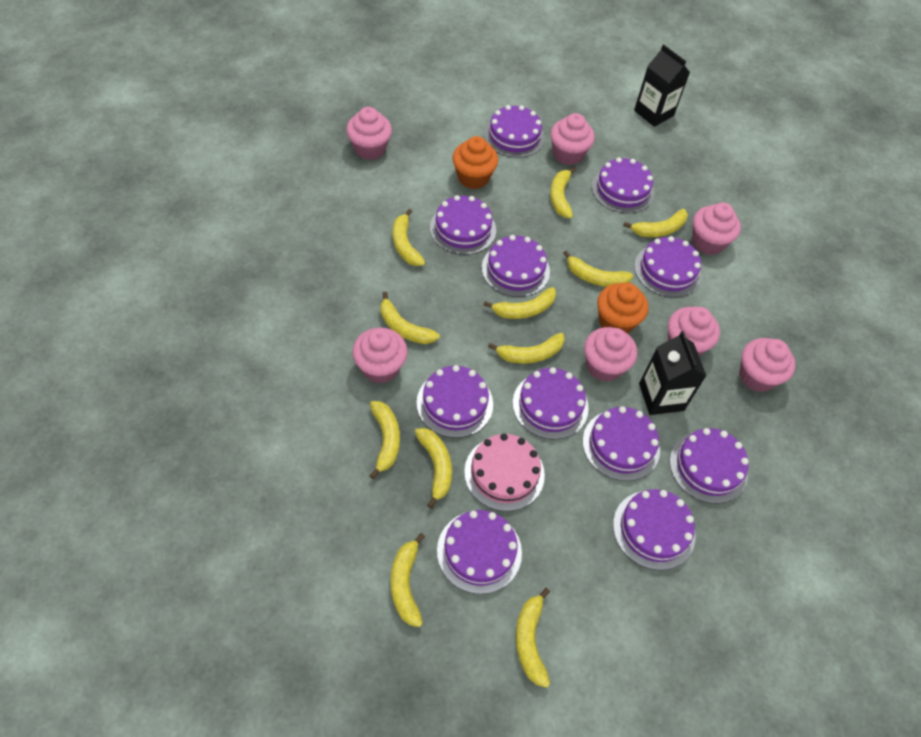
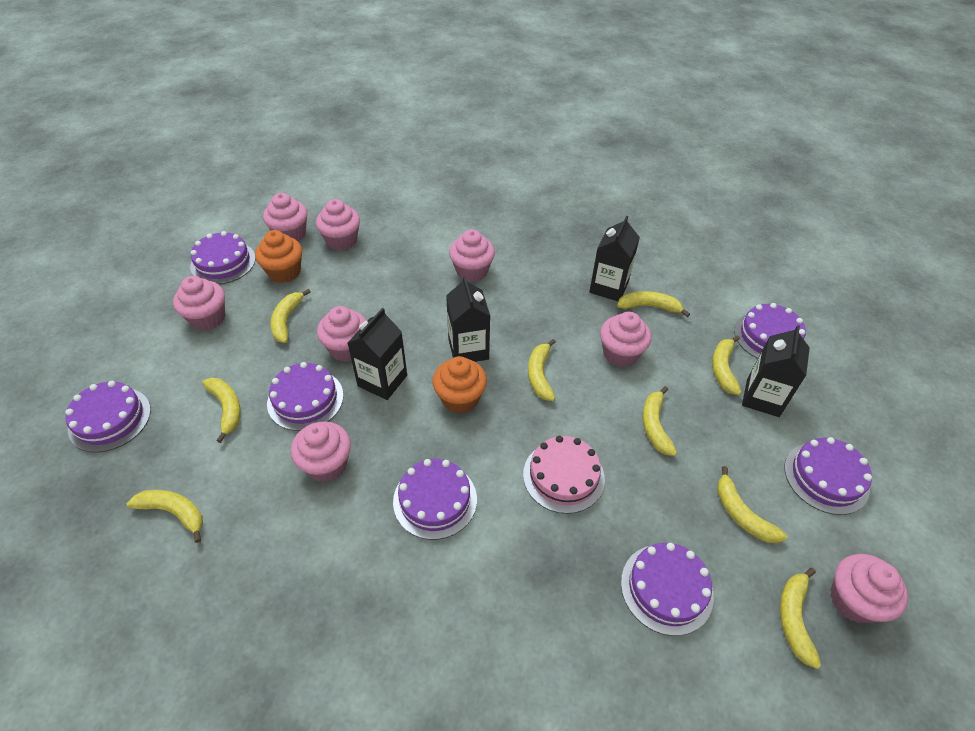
black carton: 2 -> 4
pink cupcake: 7 -> 8
purple cake: 11 -> 7
yellow banana: 11 -> 9

